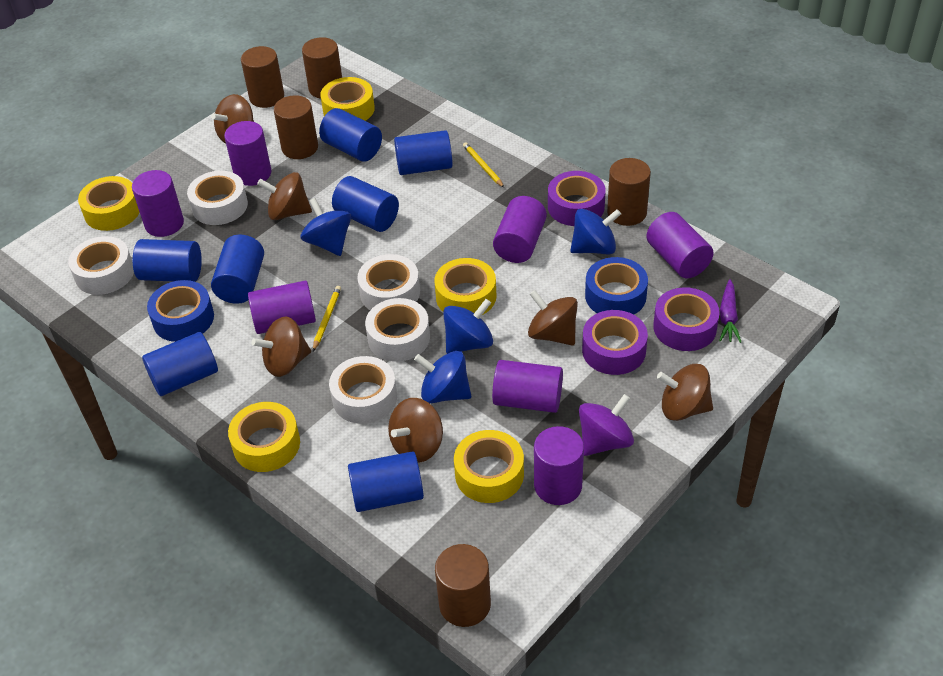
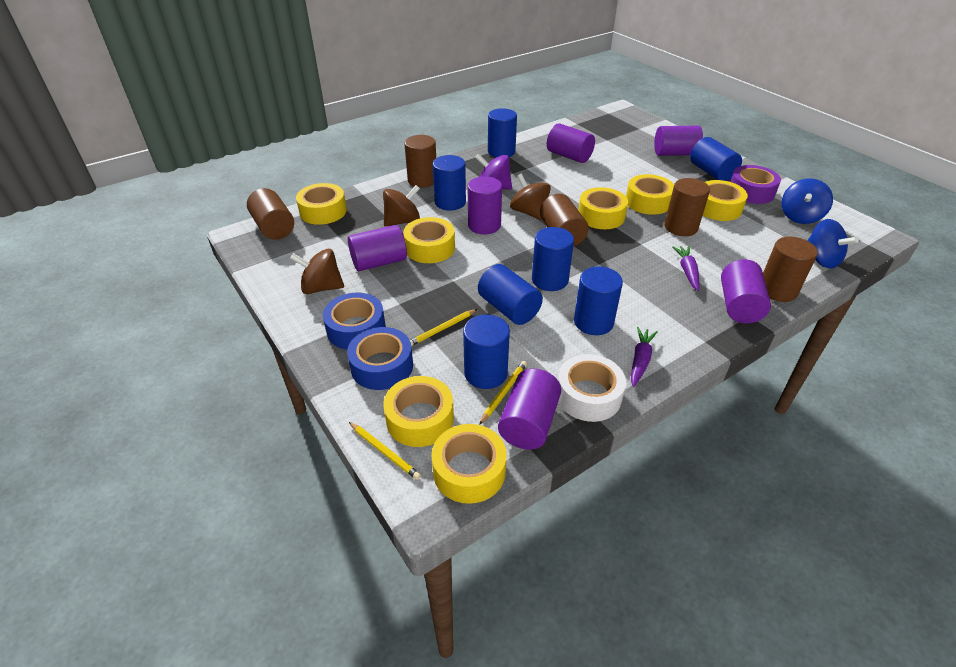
blue spinning top: 4 -> 2
brown spinning top: 6 -> 3
purple carrot: 1 -> 2
purple cylinder: 7 -> 6
purple tape: 3 -> 1
white tape: 5 -> 1
yellow pencil: 2 -> 3
yellow tape: 5 -> 7

